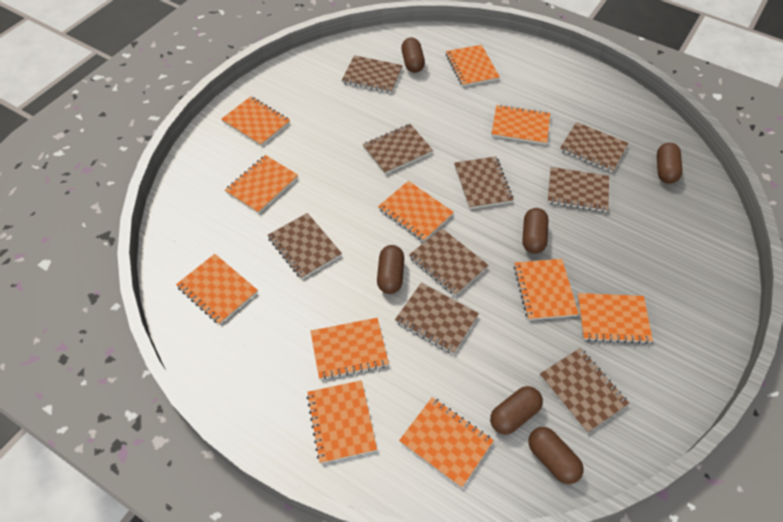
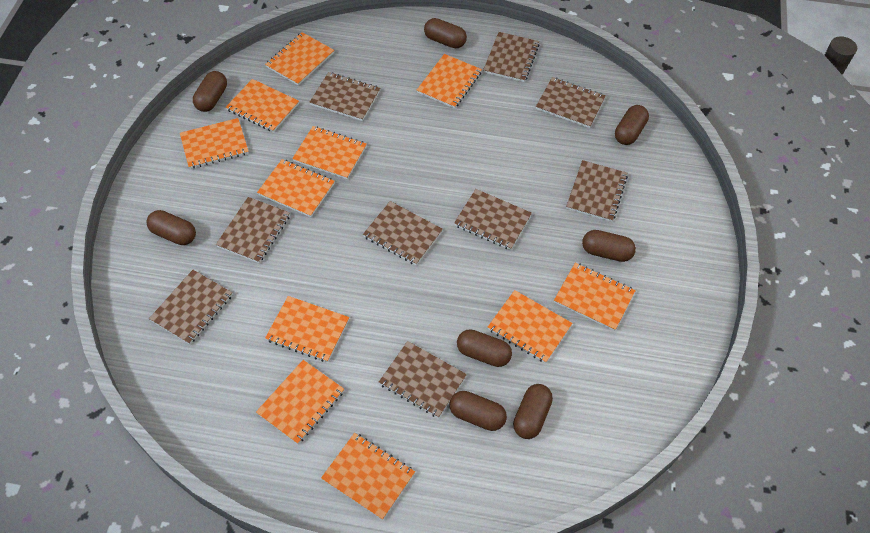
brown capsule: 6 -> 8

